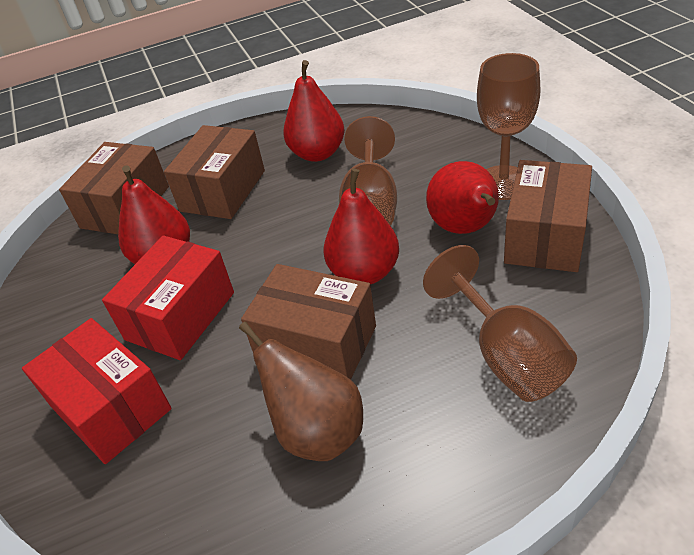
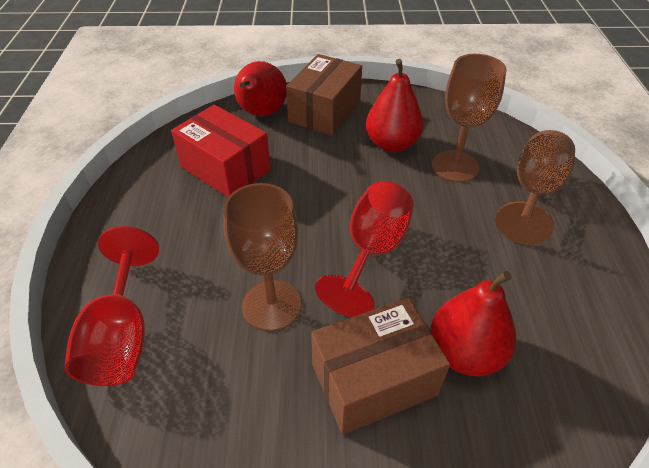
brown box: 4 -> 2
brown pear: 1 -> 0
red box: 2 -> 1
red goblet: 0 -> 2
red pear: 4 -> 3

